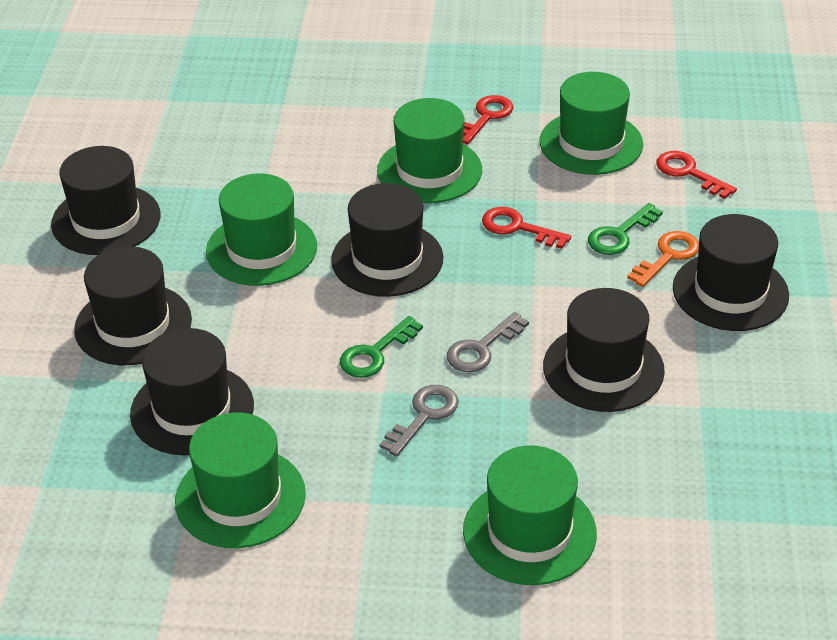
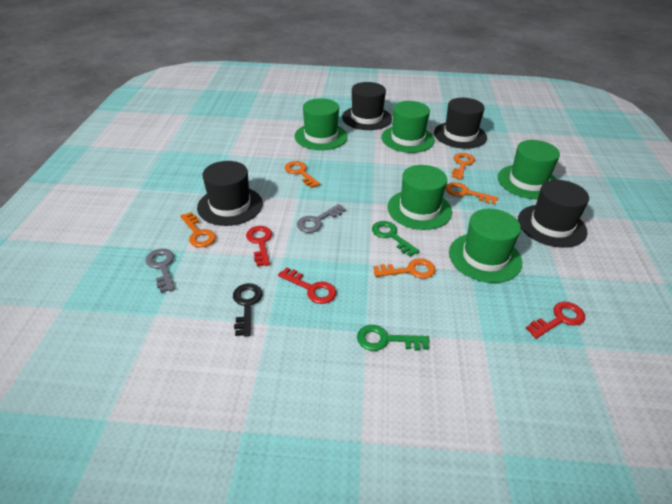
black hat: 6 -> 4
black key: 0 -> 1
orange key: 1 -> 5

